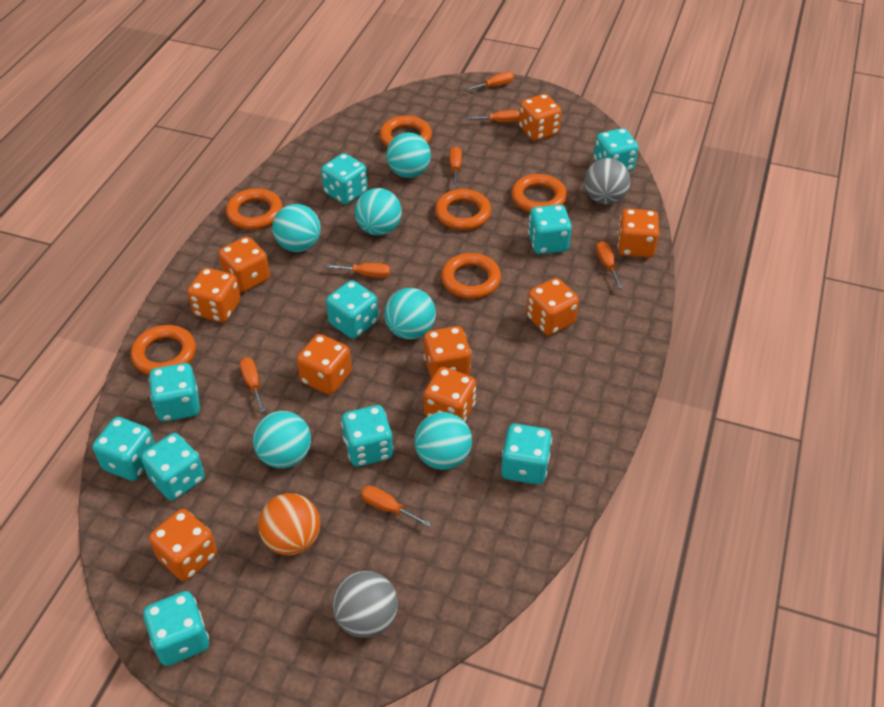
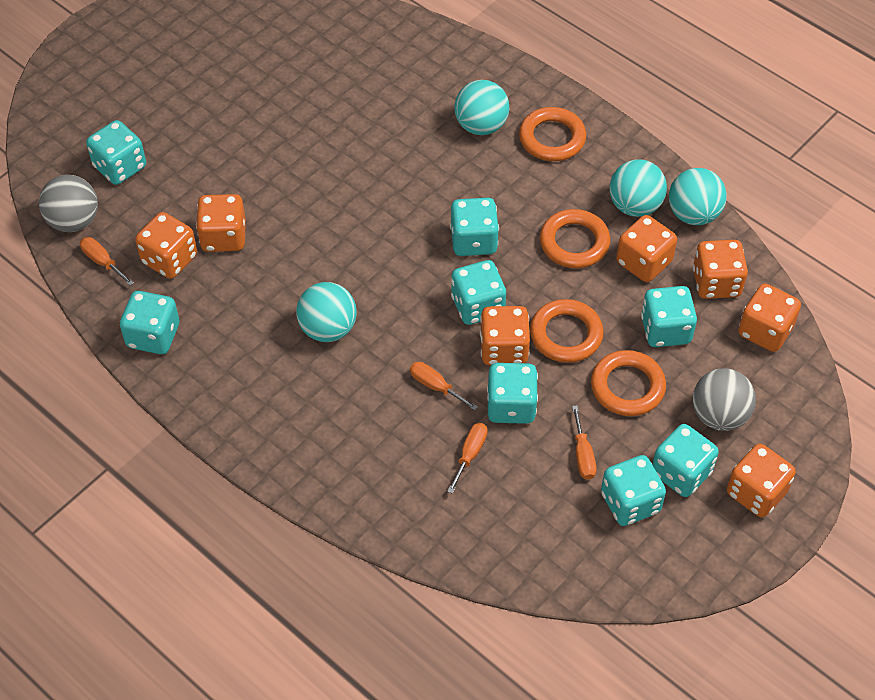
orange ball: 1 -> 0
orange dice: 9 -> 7
orange ring: 6 -> 4
orange screwdriver: 7 -> 4
turquoise ball: 6 -> 4
turquoise dice: 10 -> 8

